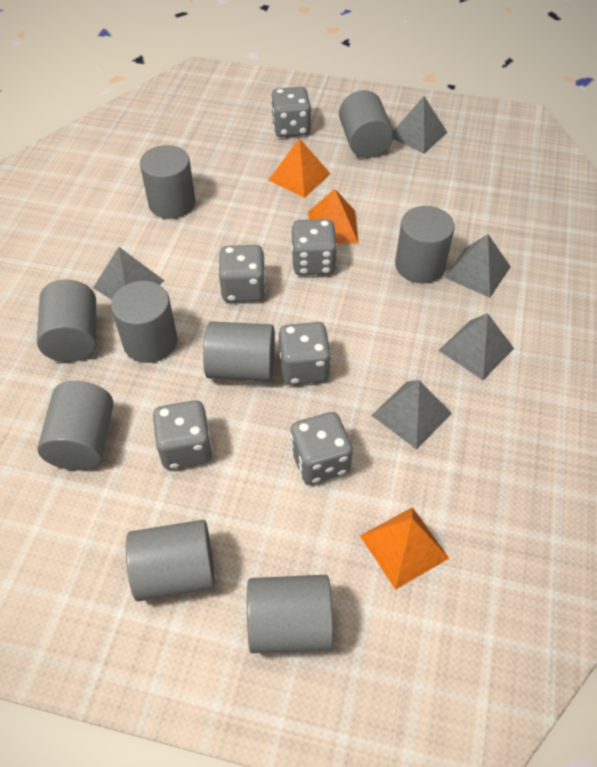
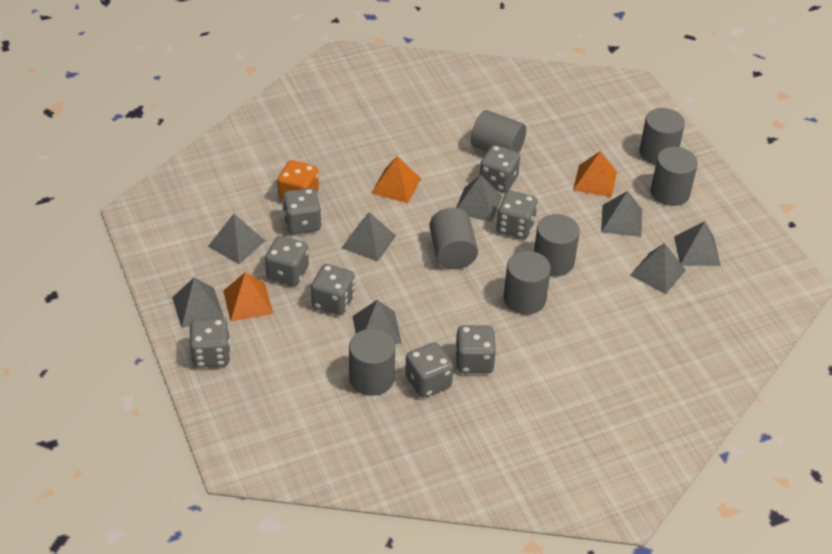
grey cylinder: 9 -> 7
grey dice: 6 -> 8
grey pyramid: 5 -> 8
orange dice: 0 -> 1

